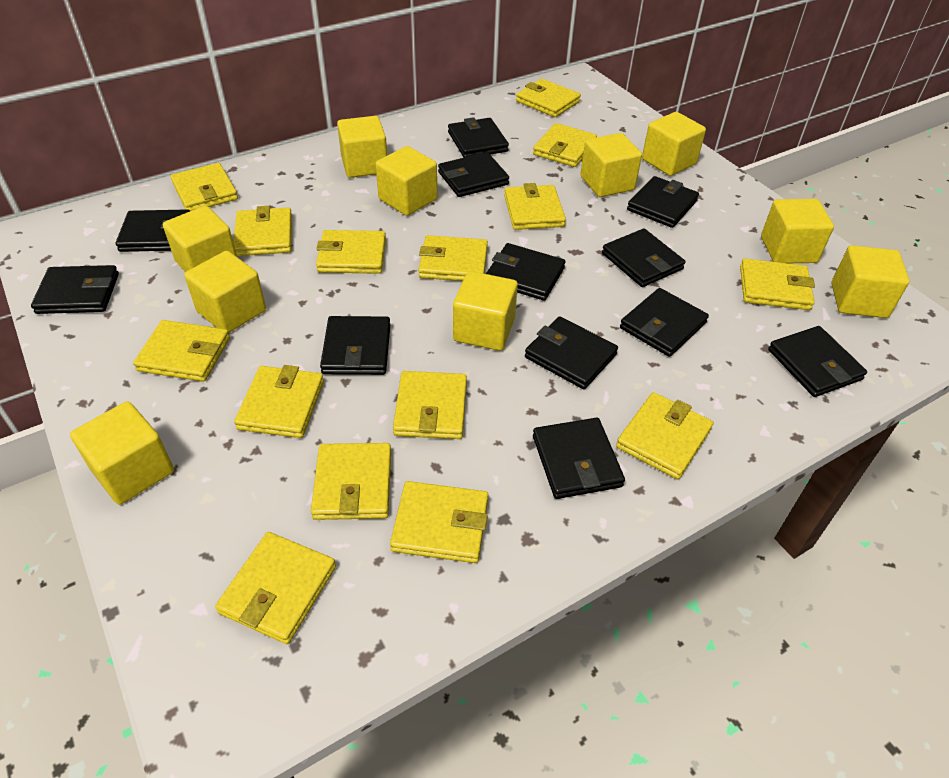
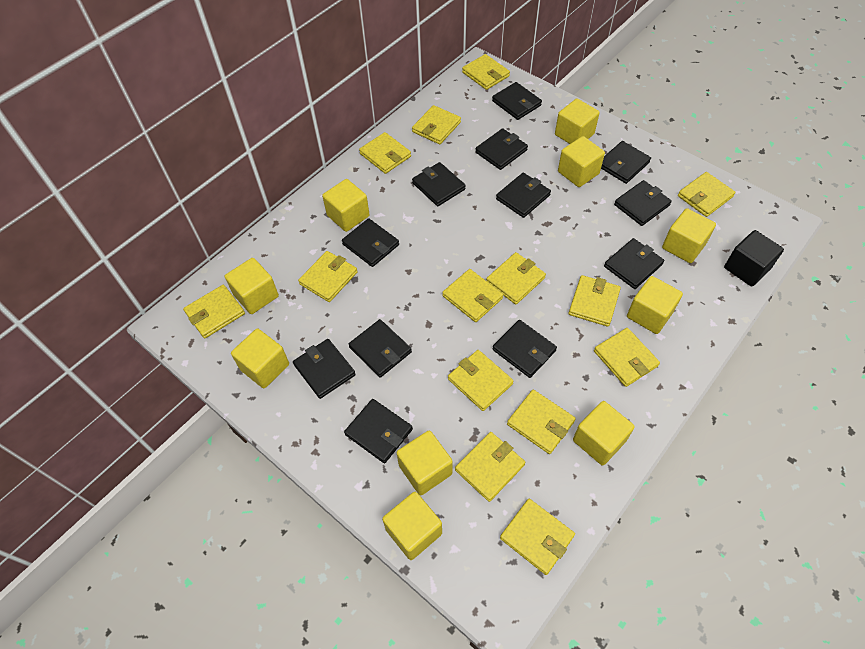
black cube: 0 -> 1
yellow wallet: 15 -> 14

